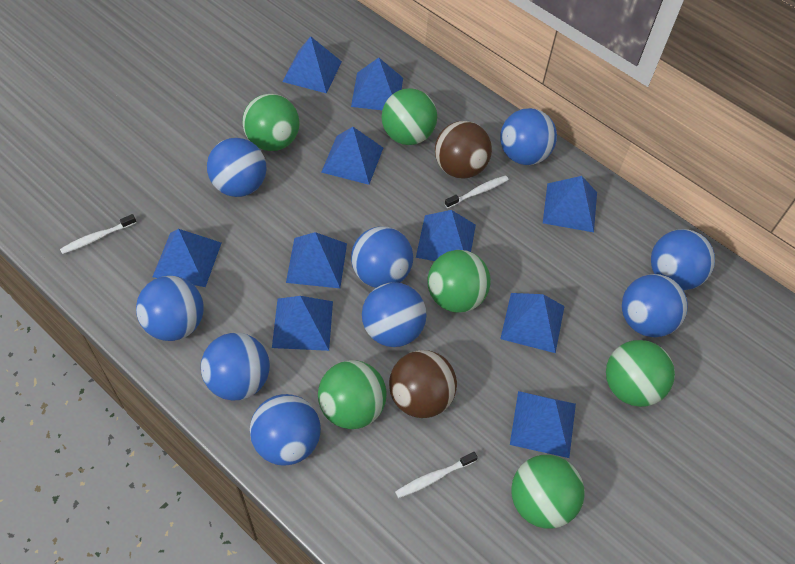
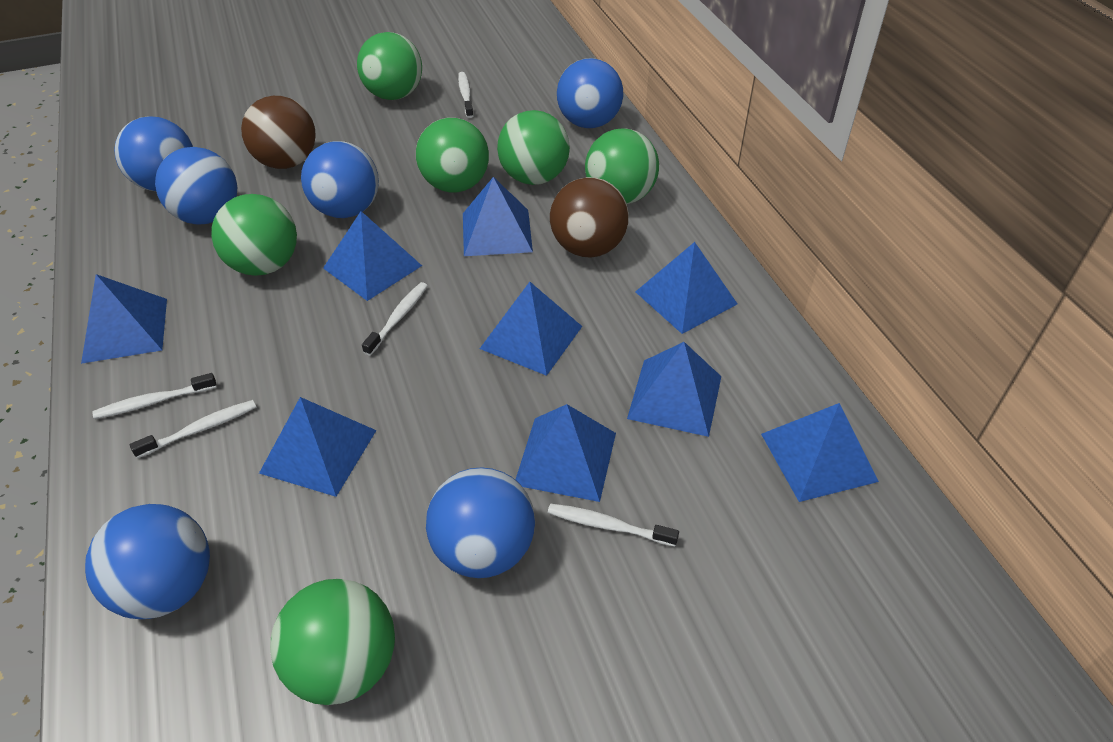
blue ball: 9 -> 6
blue pyramid: 10 -> 9
white toothbrush: 3 -> 5

